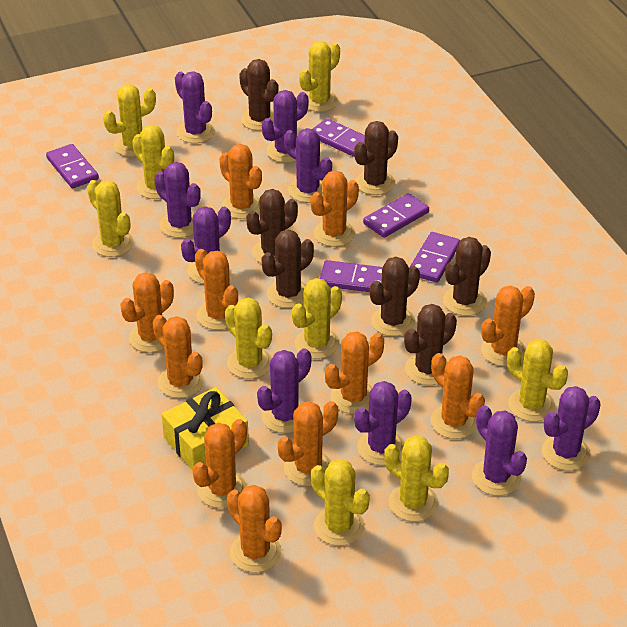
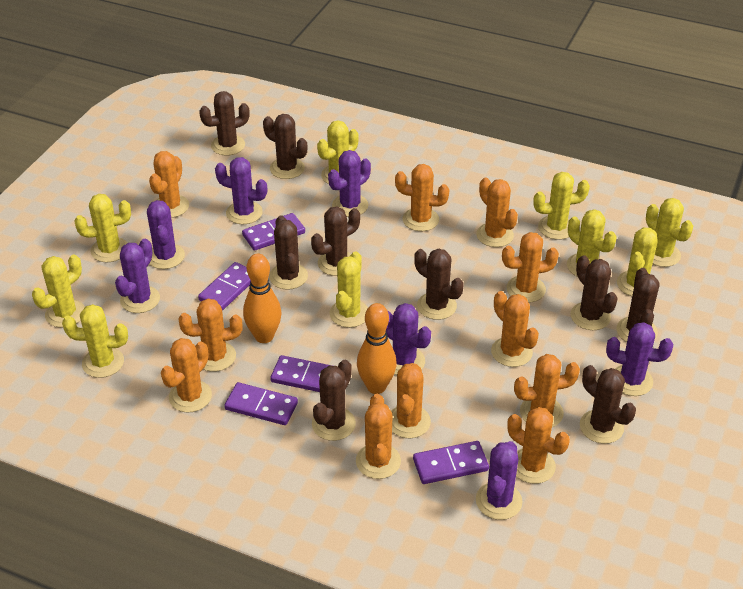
brown cactus: 7 -> 9
orange bowling pin: 0 -> 2
purple cactus: 9 -> 7
yellow gift: 1 -> 0

